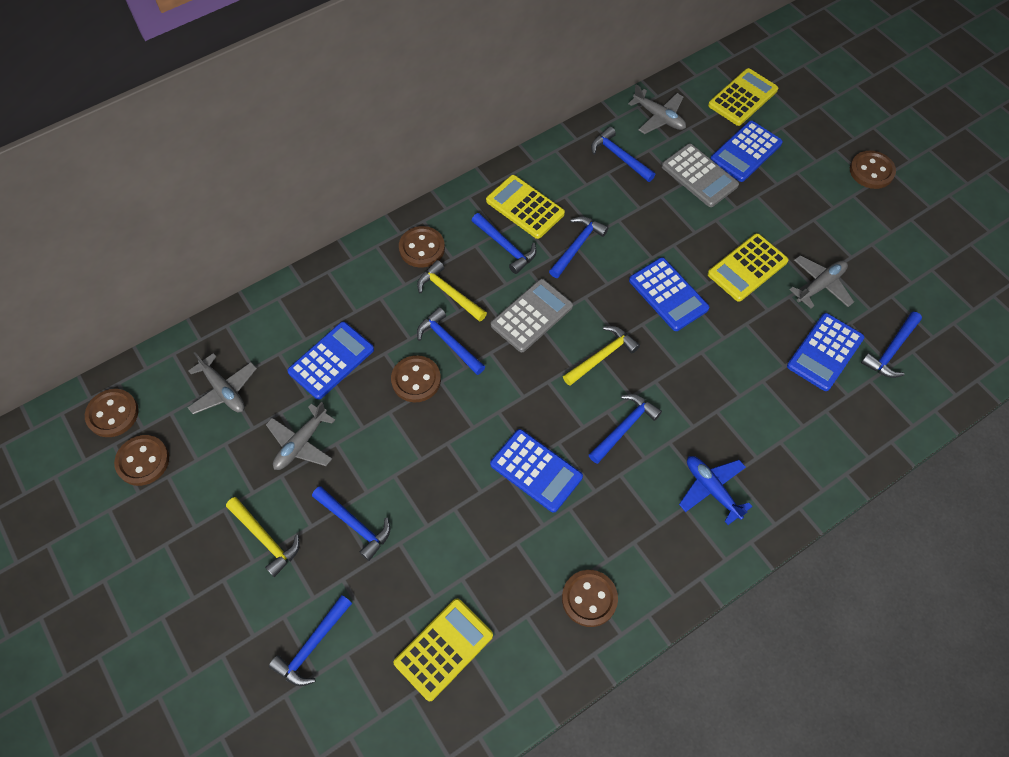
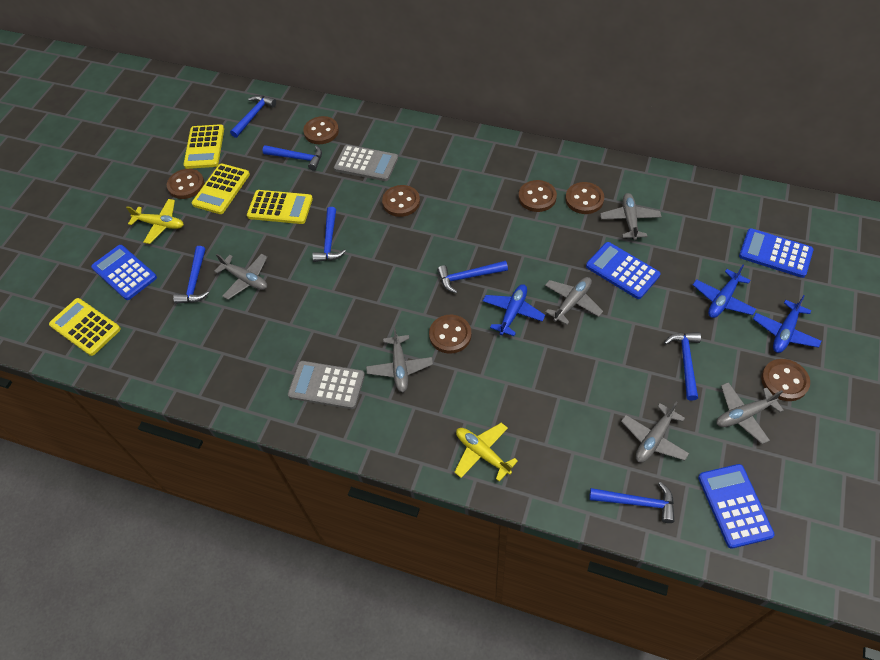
blue calculator: 5 -> 4
blue hammer: 8 -> 7
blue plane: 1 -> 3
brown button: 6 -> 7
grey plane: 4 -> 6
yellow hammer: 3 -> 0
yellow plane: 0 -> 2

